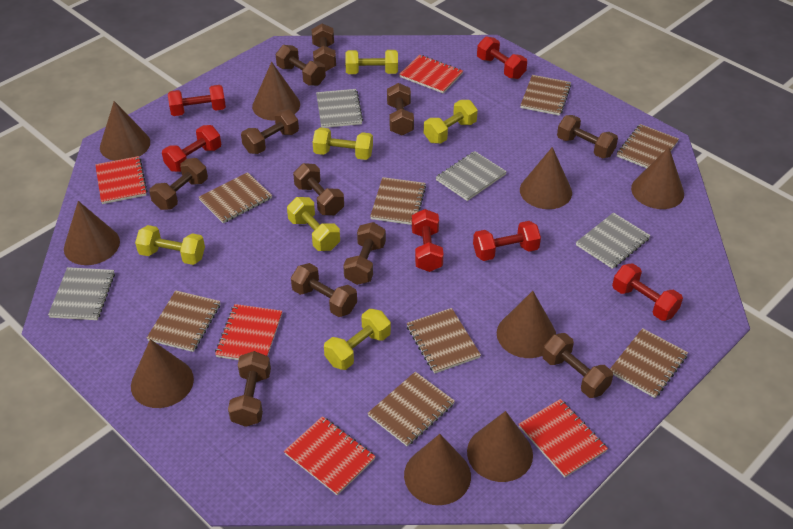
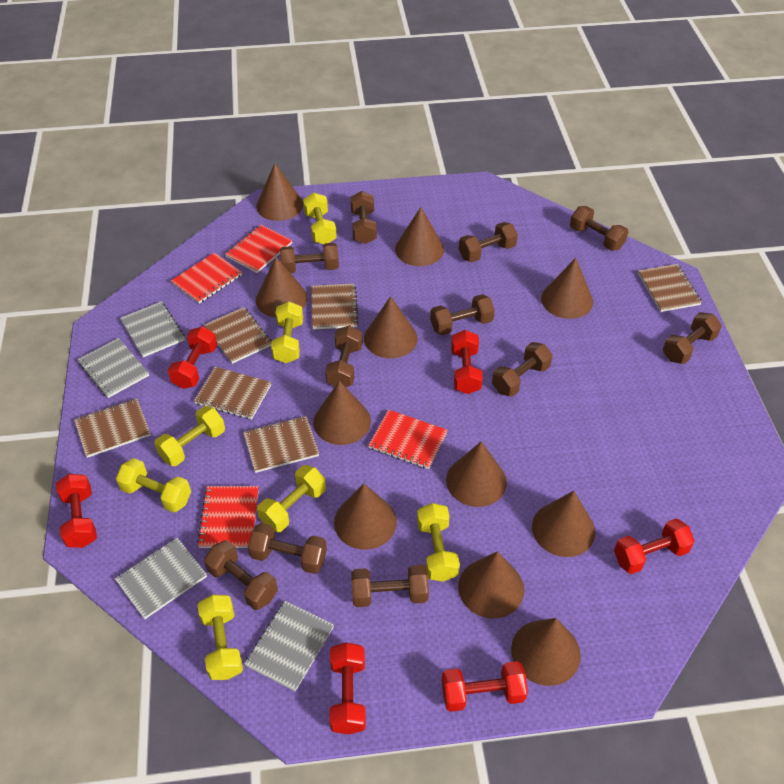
brown cone: 9 -> 11
brown notebook: 8 -> 6
red notebook: 5 -> 4
yellow dumbbell: 6 -> 7

